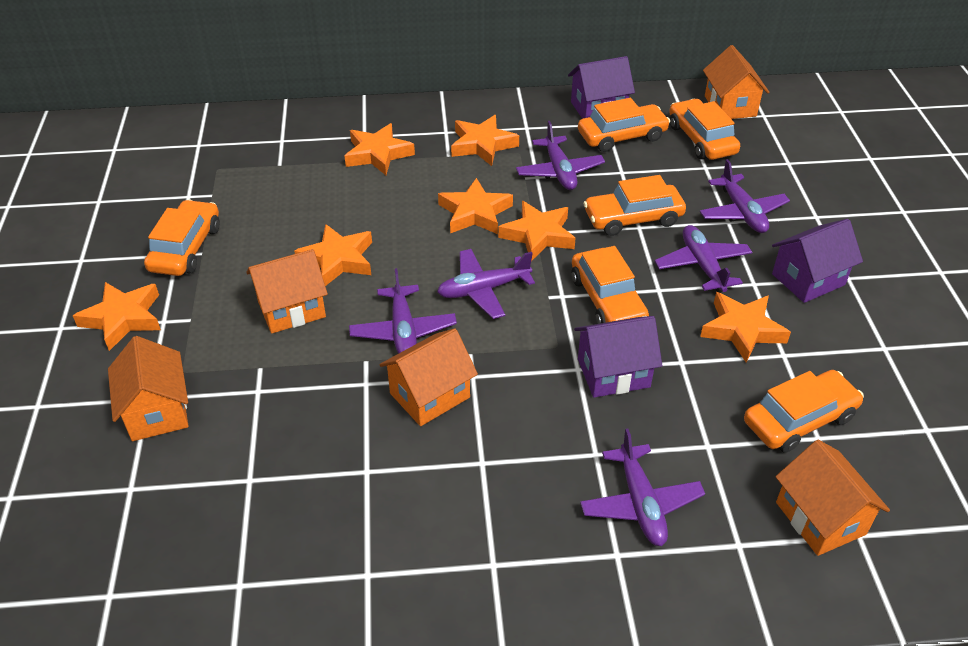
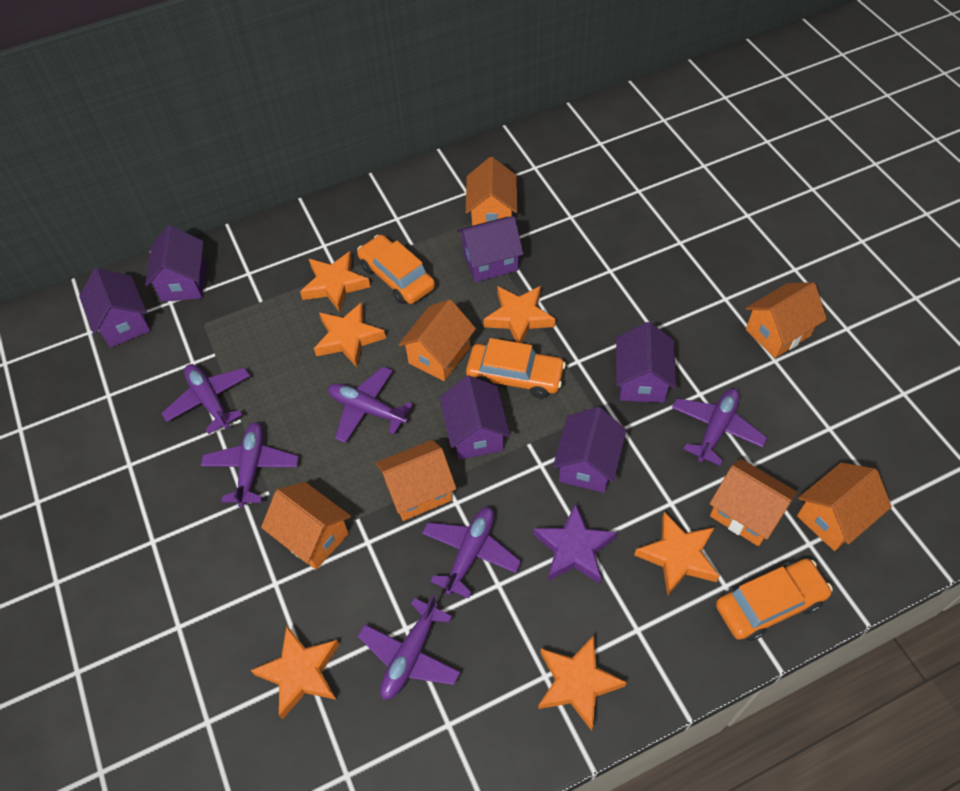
orange car: 6 -> 3
orange house: 5 -> 7
orange star: 7 -> 6
purple house: 3 -> 6
purple star: 0 -> 1

